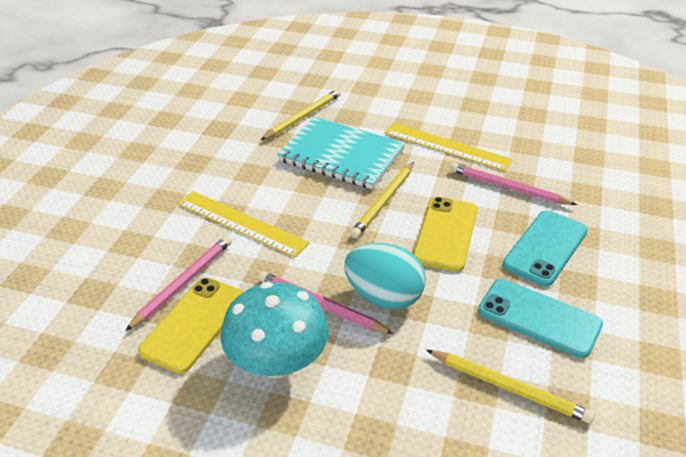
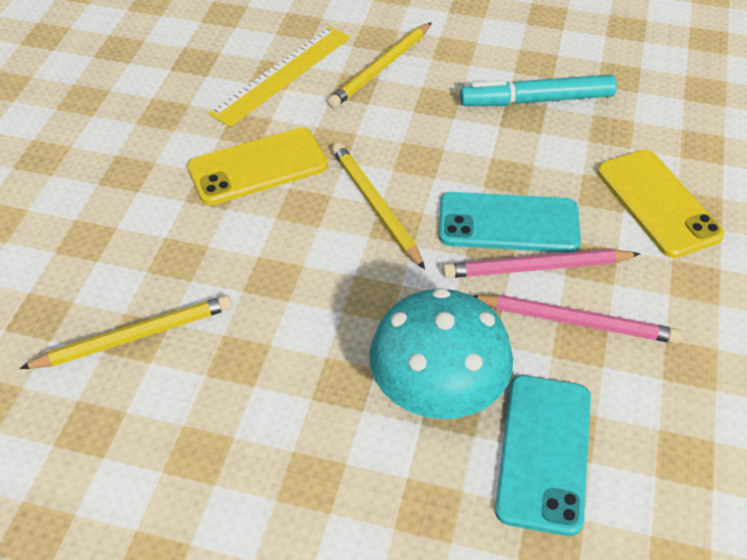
pink pencil: 3 -> 2
turquoise egg: 1 -> 0
turquoise marker: 0 -> 1
turquoise notebook: 1 -> 0
yellow ruler: 2 -> 1

